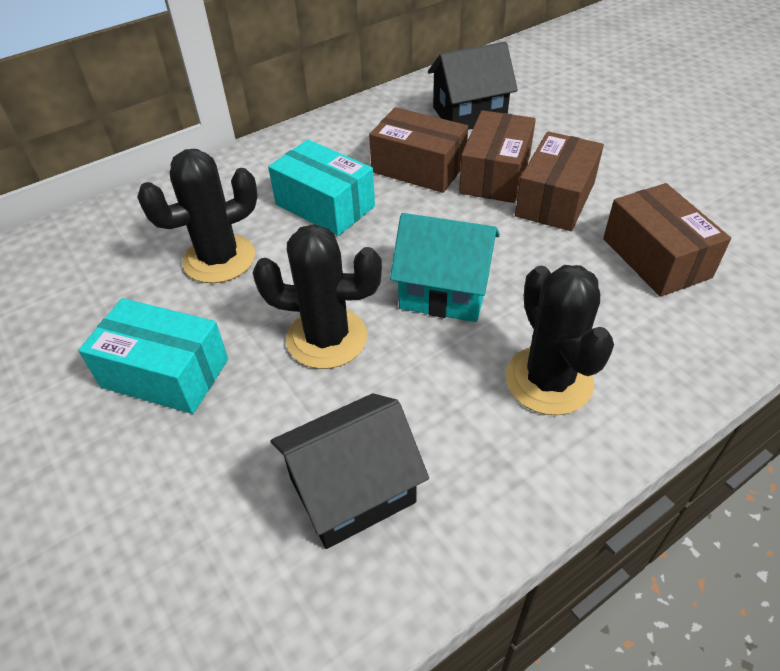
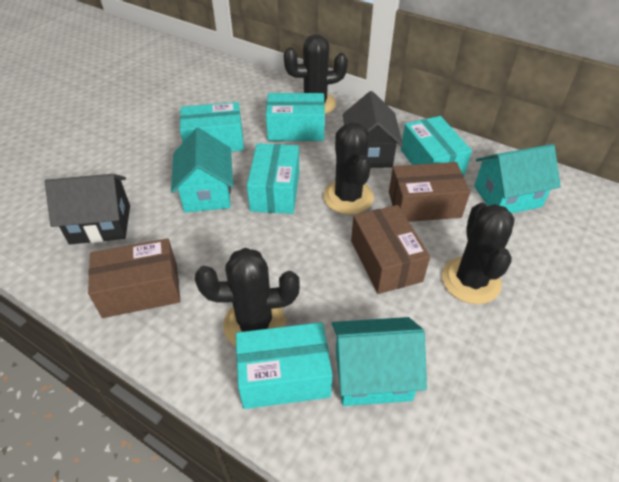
black cactus: 3 -> 4
brown box: 4 -> 3
turquoise box: 2 -> 5
turquoise house: 1 -> 3

